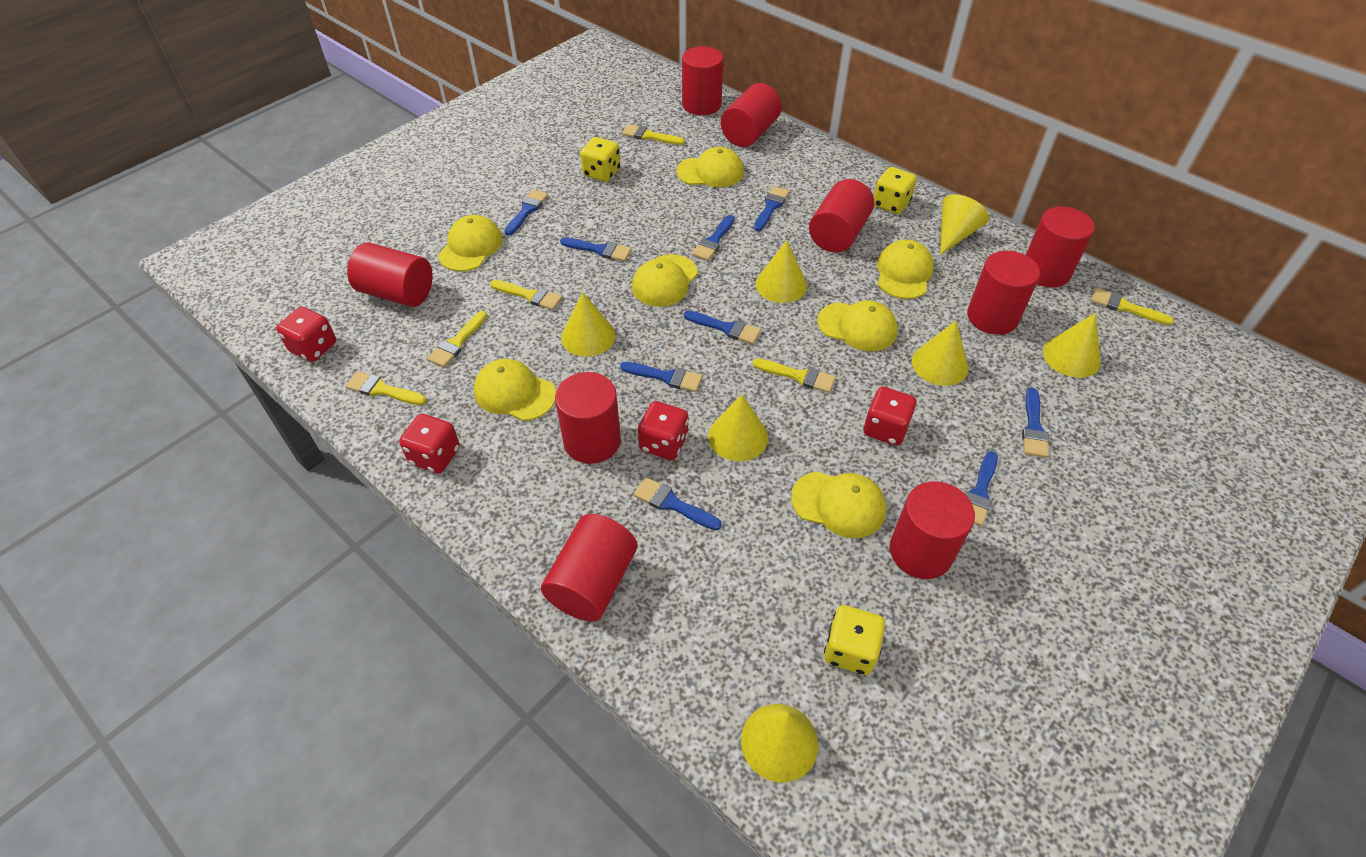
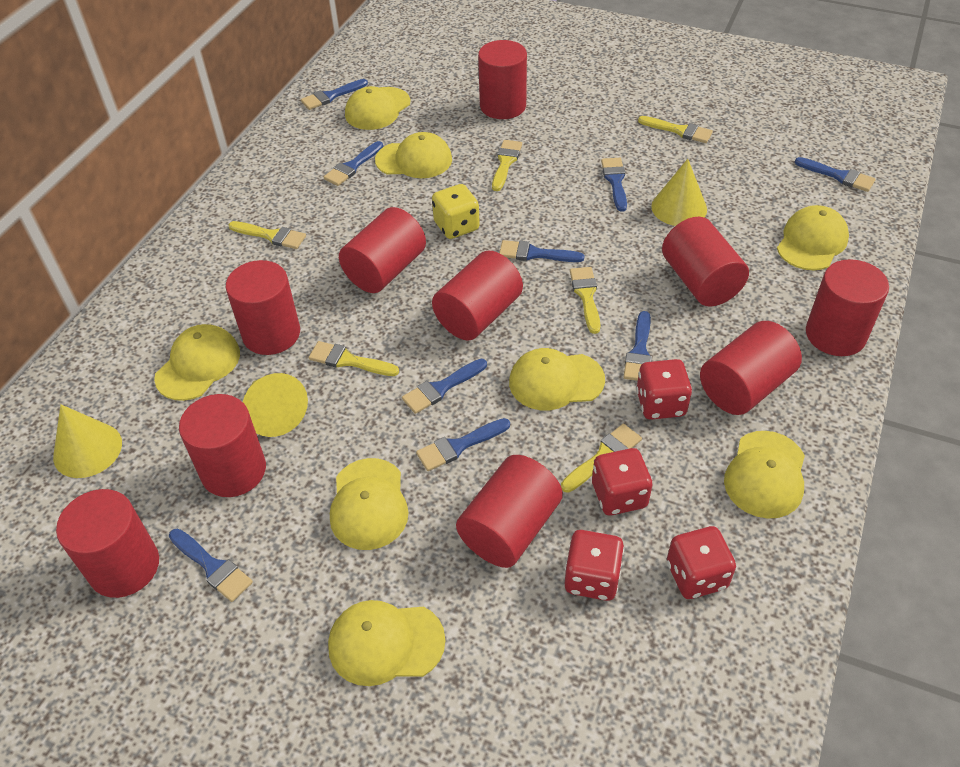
red cylinder: 9 -> 10
yellow cap: 7 -> 8
yellow cone: 7 -> 3
yellow dice: 3 -> 1

